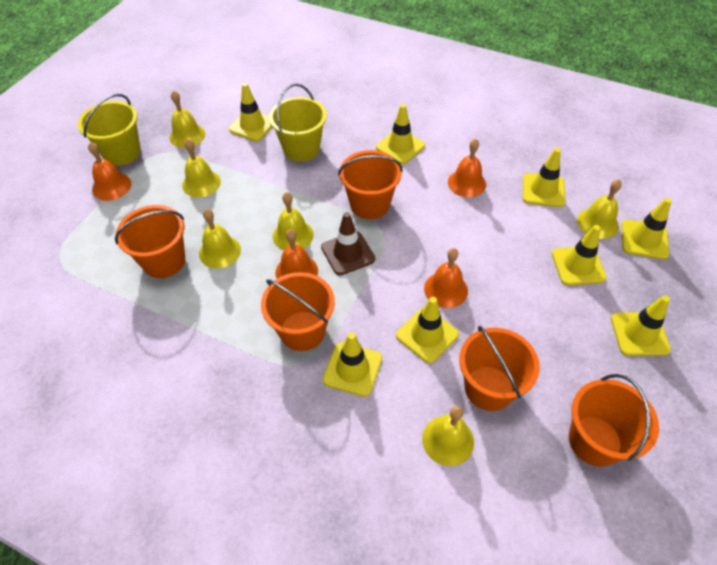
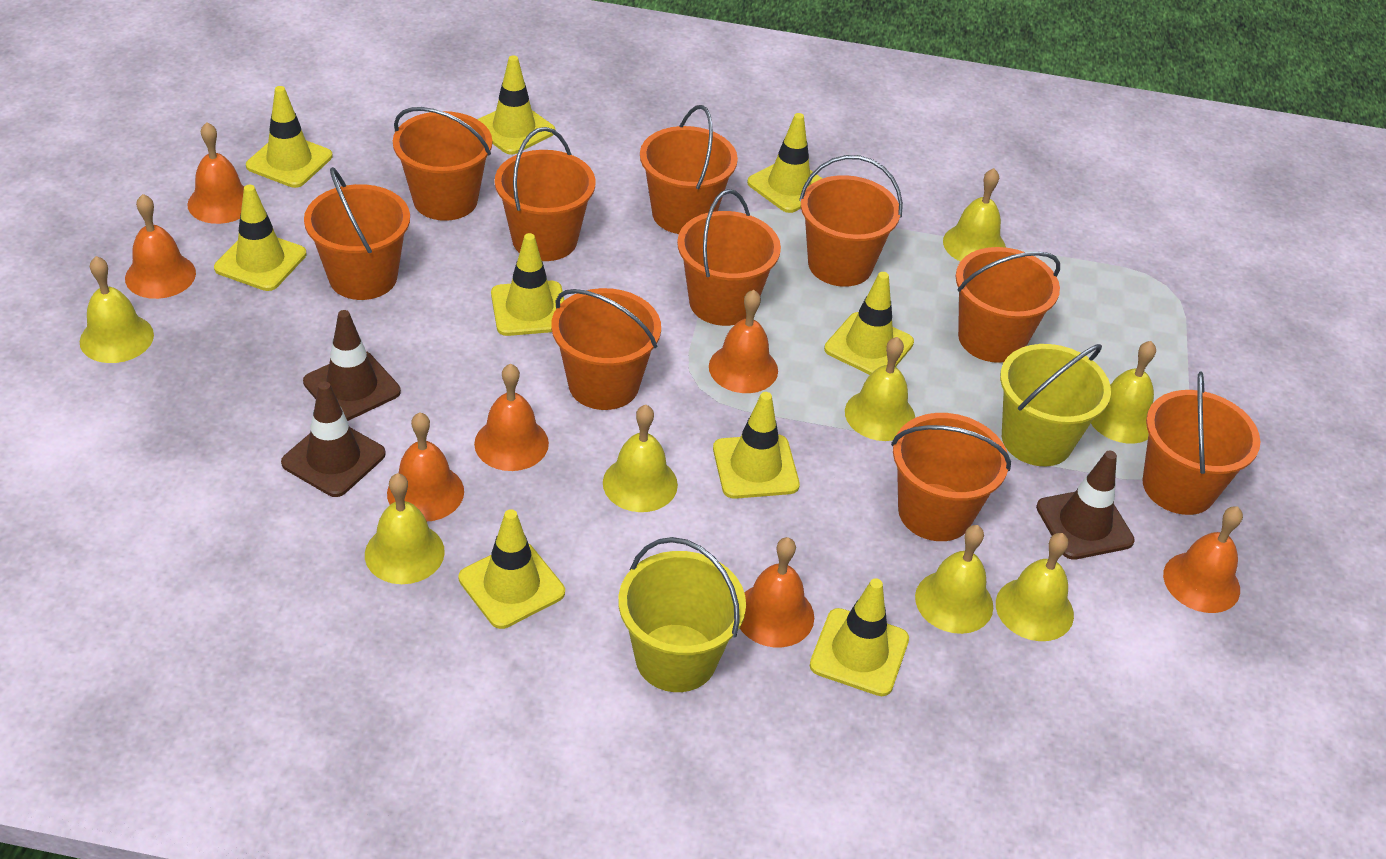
brown traffic cone: 1 -> 3
orange bell: 4 -> 7
orange bucket: 5 -> 10
yellow bell: 6 -> 8
yellow traffic cone: 8 -> 9

